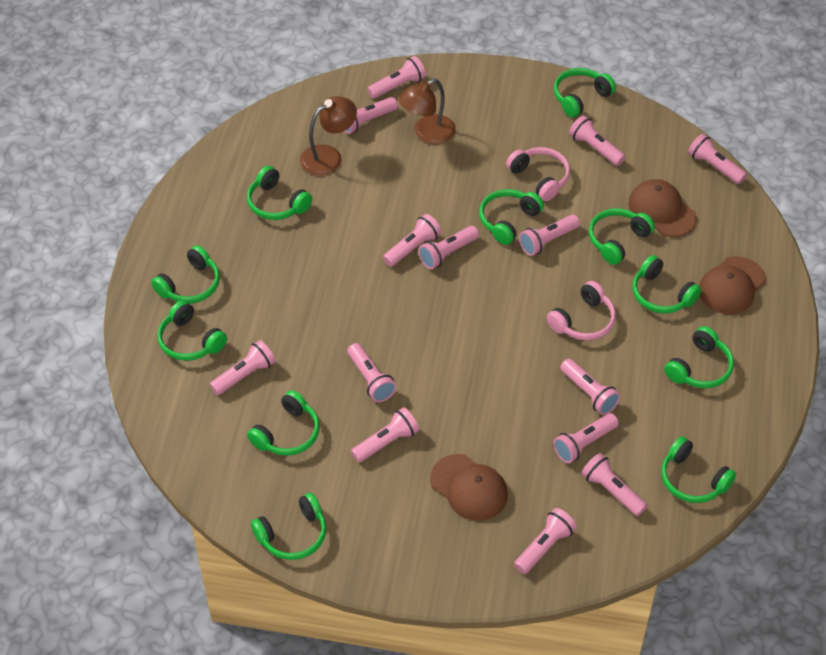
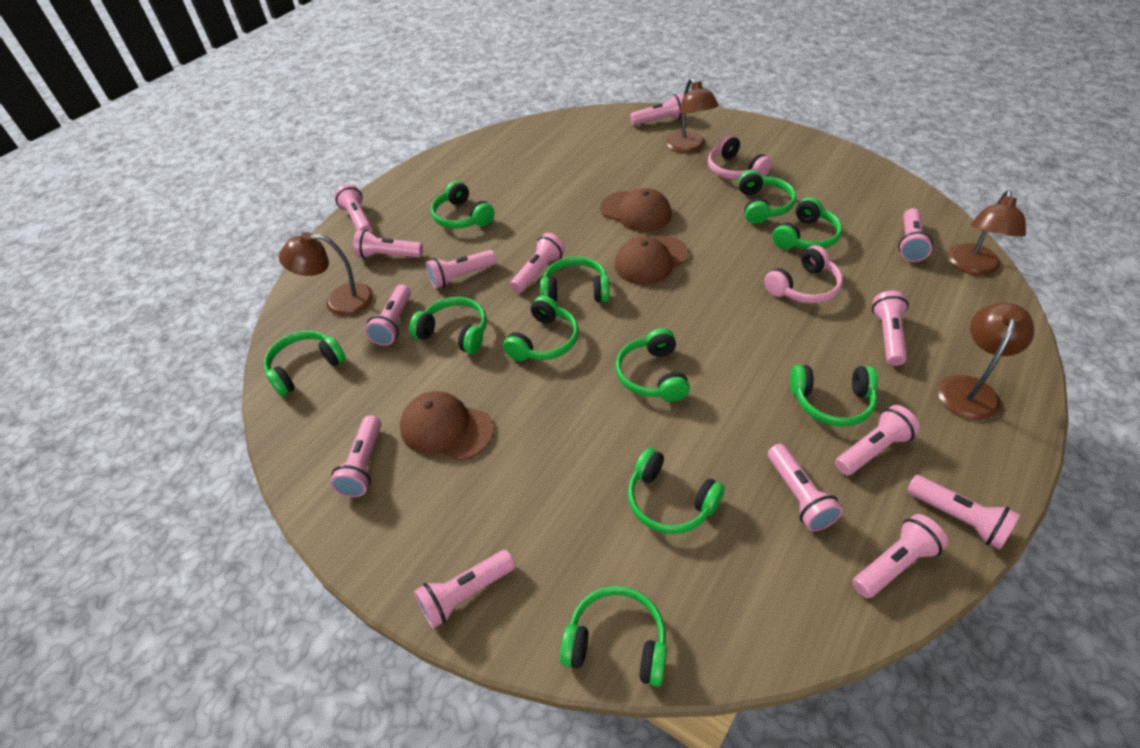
brown lamp: 2 -> 4

